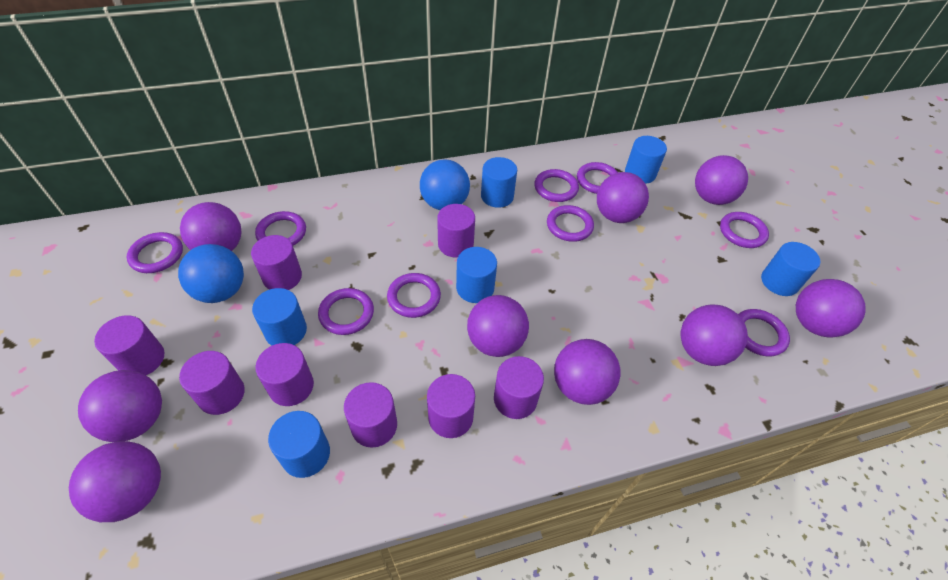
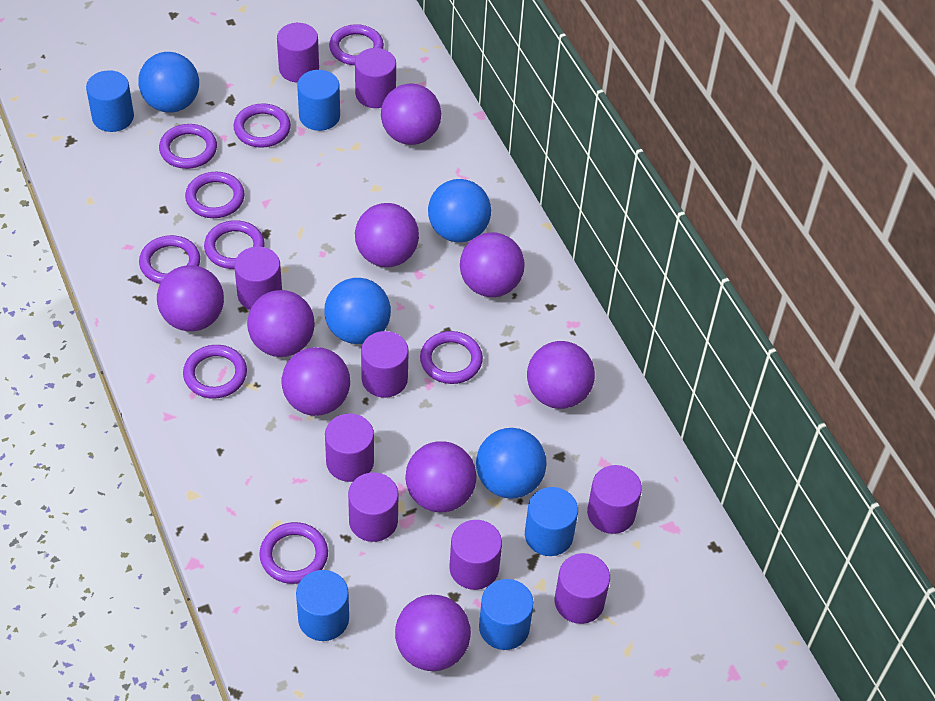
blue ball: 2 -> 4
blue cylinder: 6 -> 5
purple cylinder: 8 -> 9

